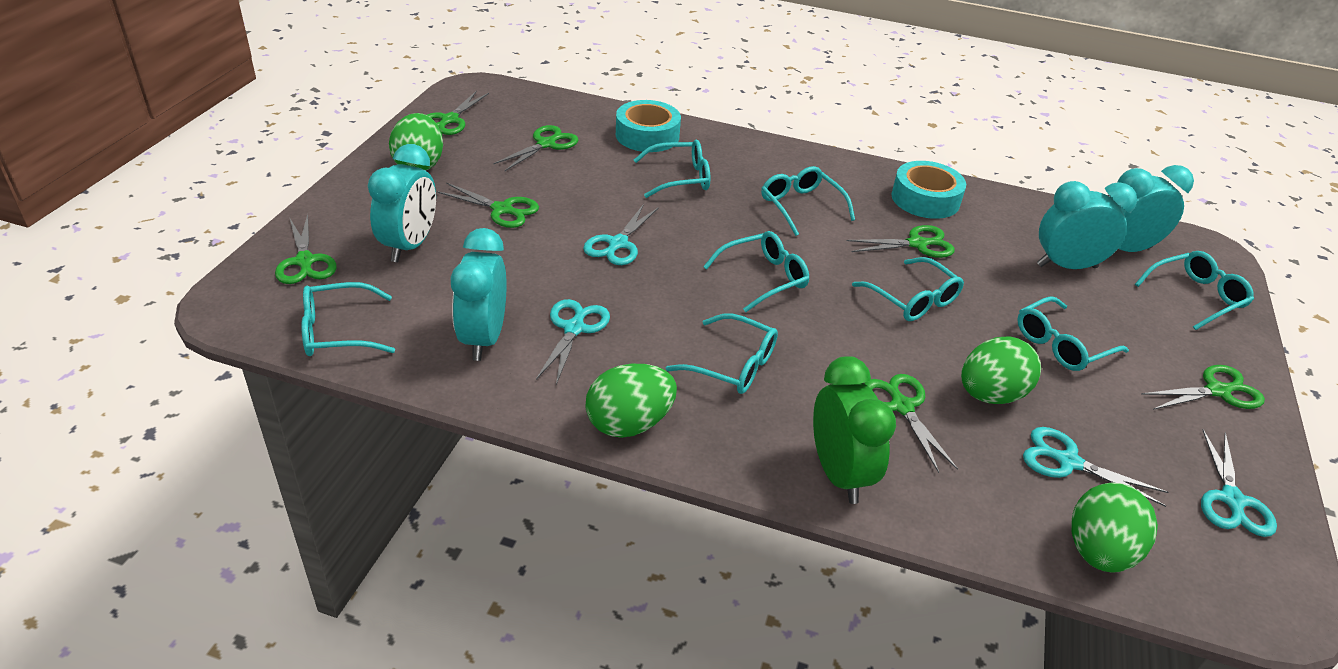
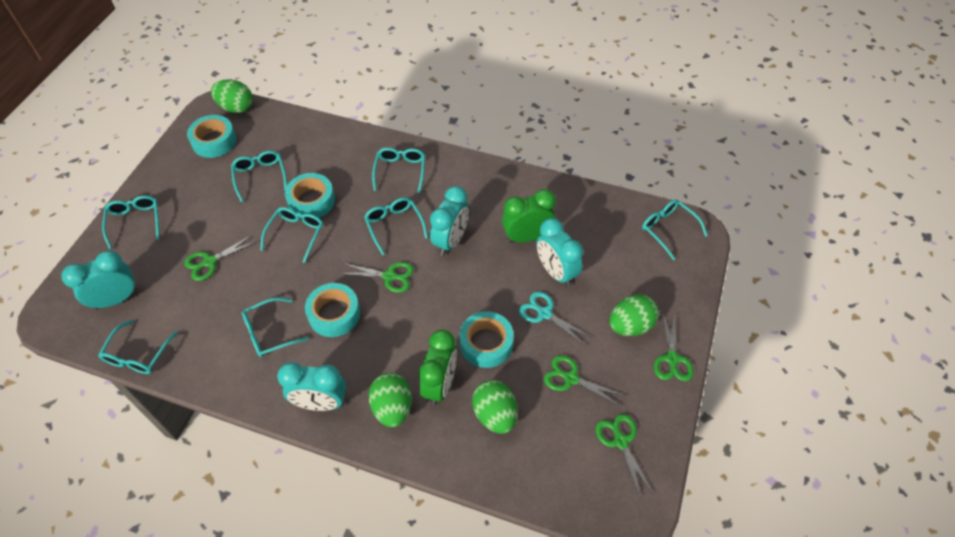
green clock: 1 -> 2
green scissors: 7 -> 5
turquoise scissors: 4 -> 1
turquoise tape: 2 -> 4

